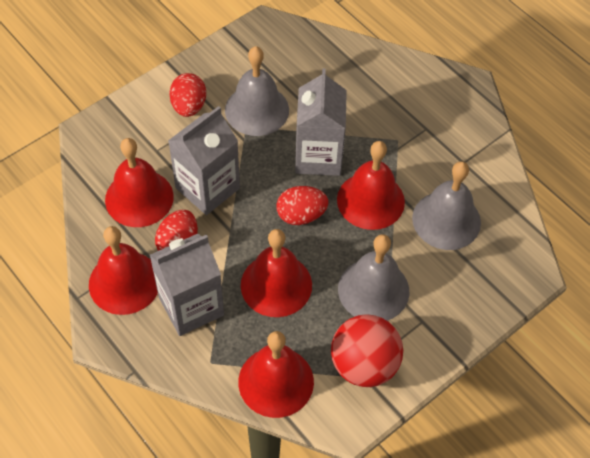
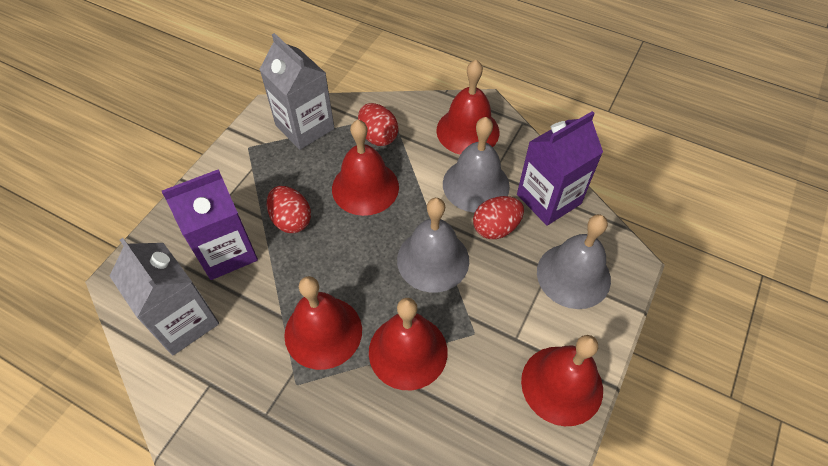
grey carton: 3 -> 2
purple carton: 0 -> 2
red ball: 1 -> 0

